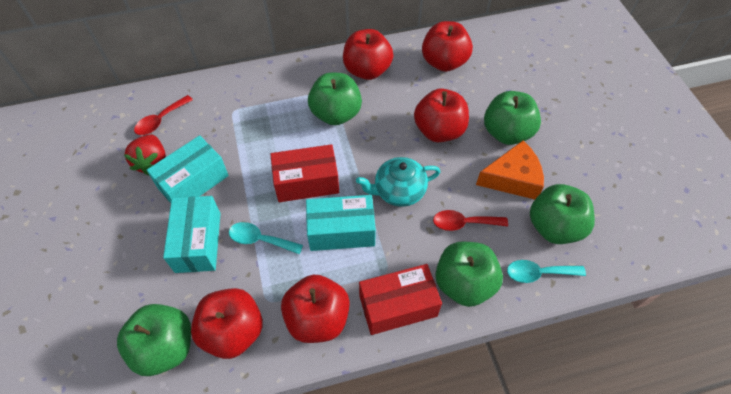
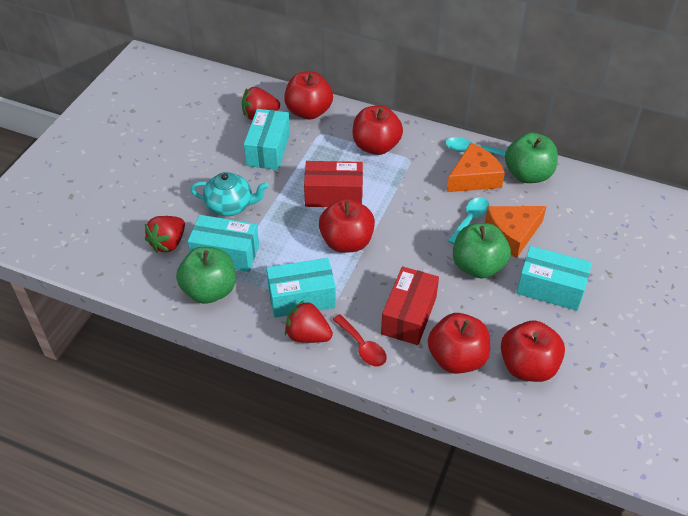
green apple: 5 -> 3
orange cheese: 1 -> 2
red spoon: 2 -> 1
red strawberry: 1 -> 3
turquoise box: 3 -> 4

